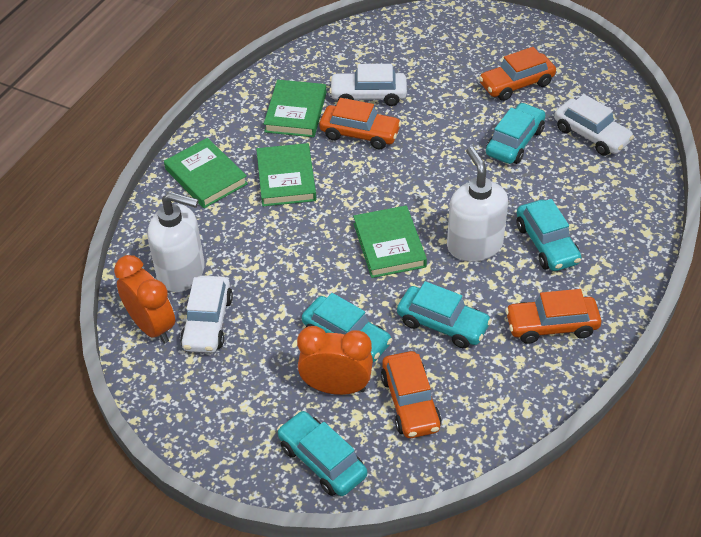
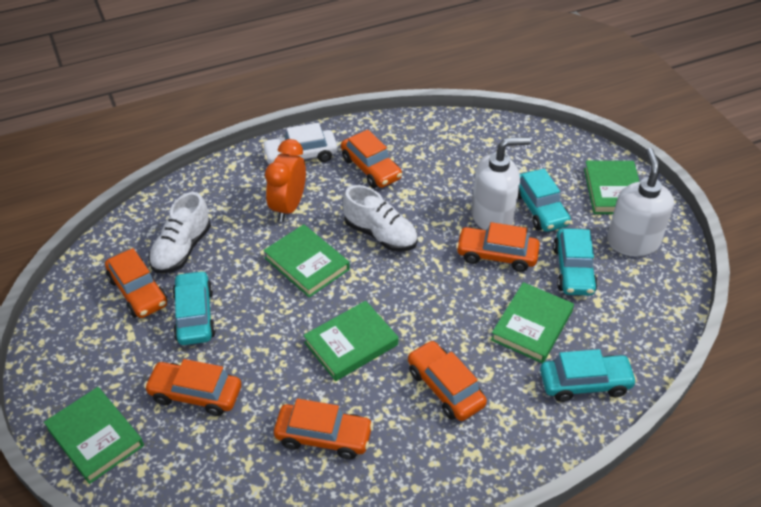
green book: 4 -> 5
orange car: 4 -> 6
orange clock: 2 -> 1
turquoise car: 5 -> 4
white car: 3 -> 1
white shoe: 0 -> 2

